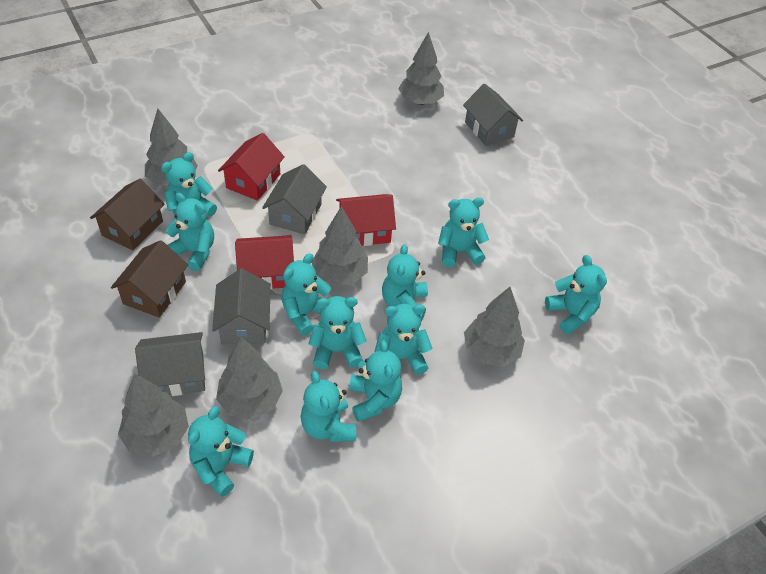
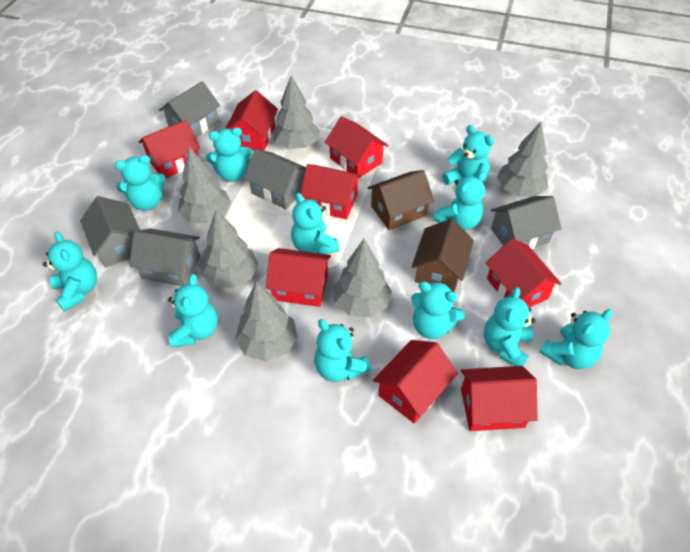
grey house: 4 -> 5
red house: 3 -> 8

